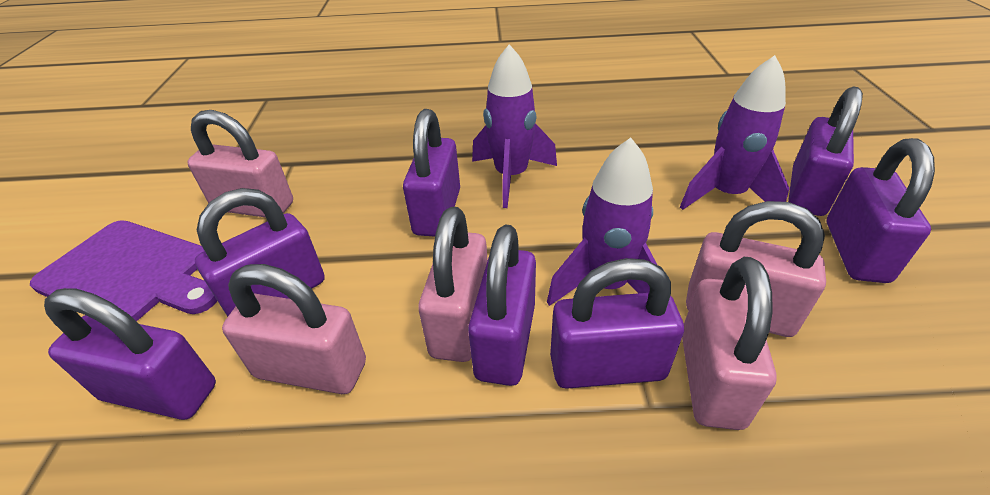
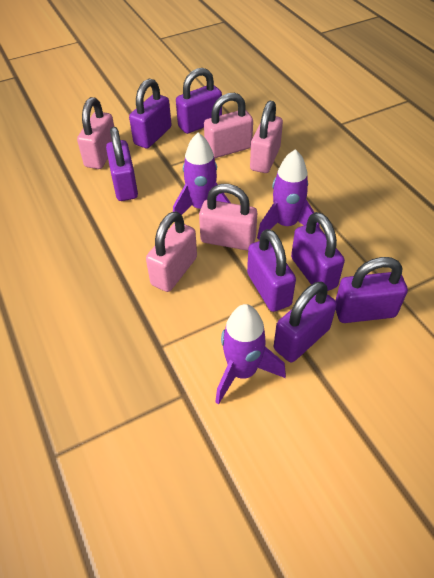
purple cutting board: 1 -> 0

